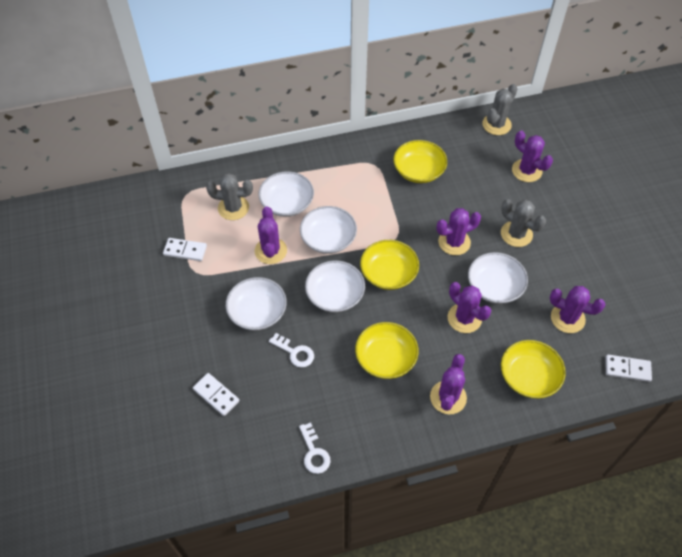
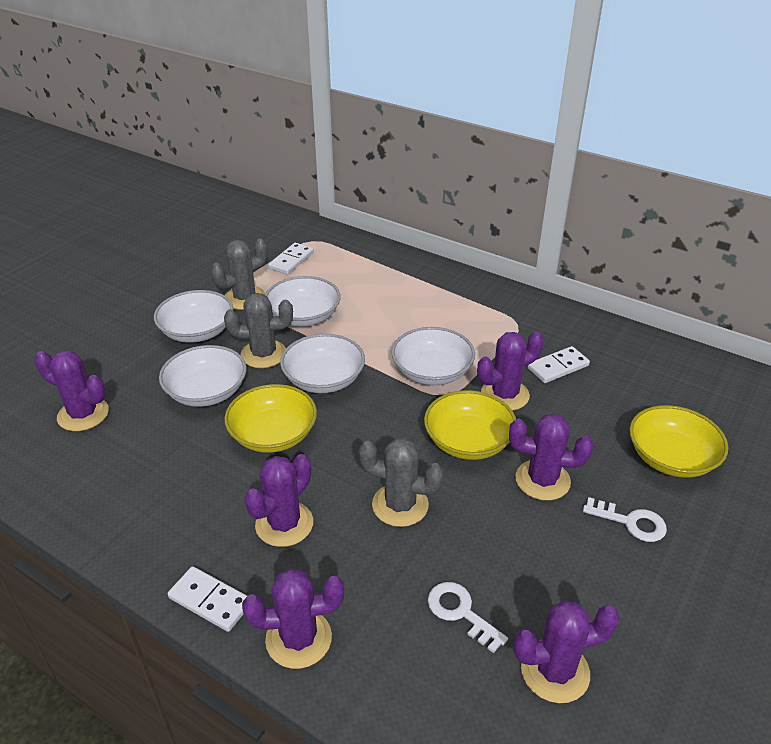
yellow bowl: 4 -> 3

